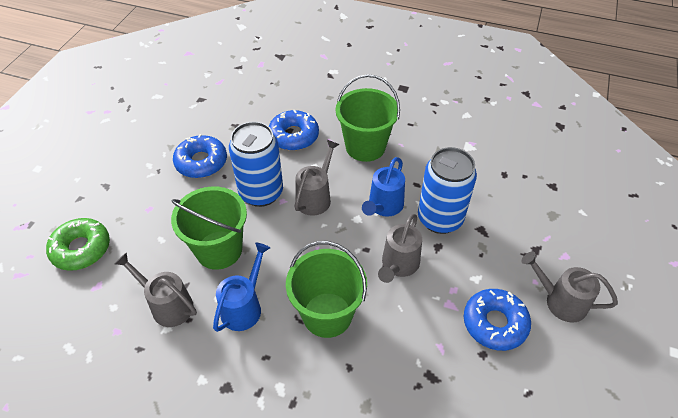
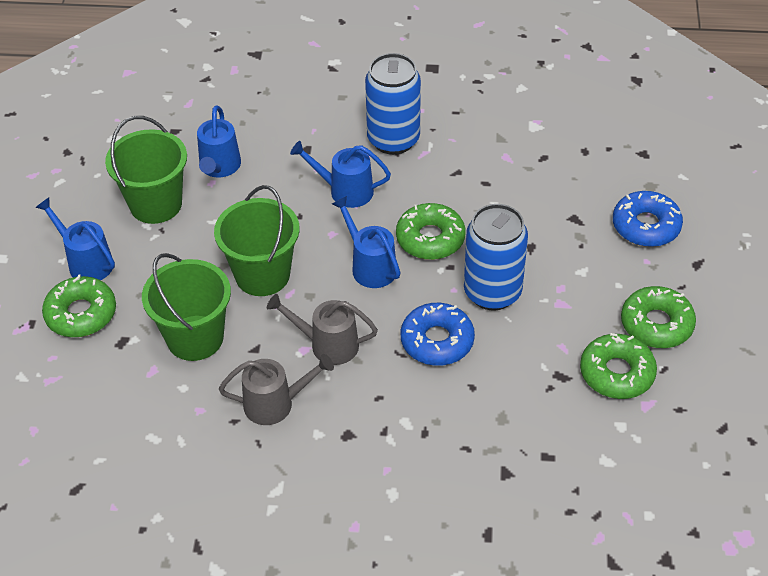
blue donut: 3 -> 2
blue watering can: 2 -> 4
green donut: 1 -> 4
grey watering can: 4 -> 2

